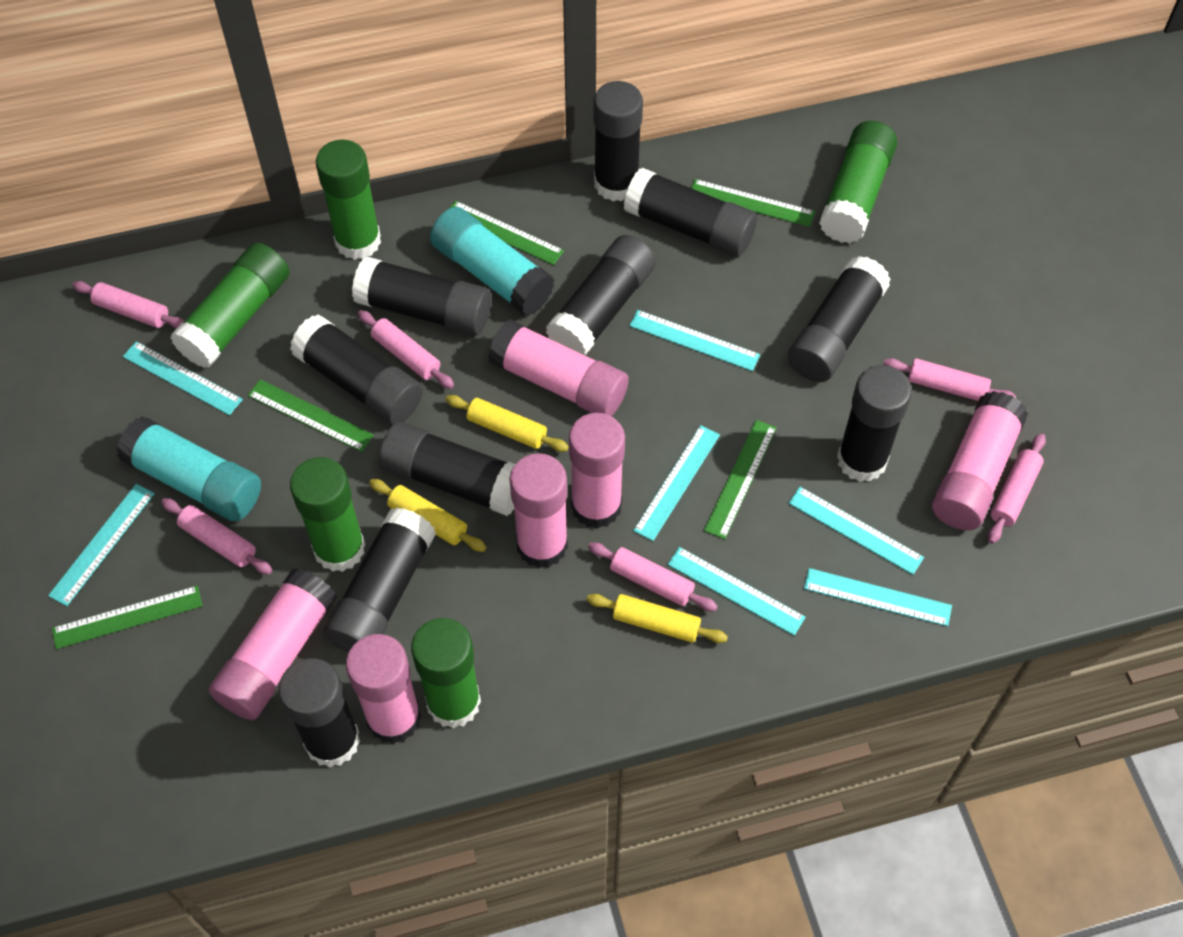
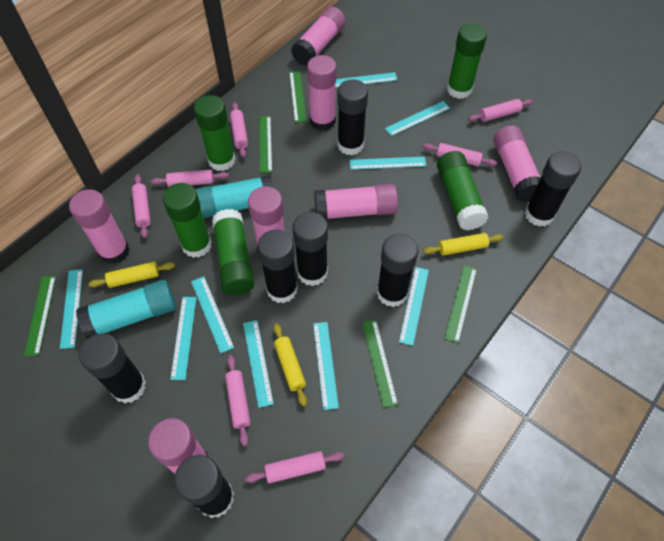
black glue stick: 10 -> 7
pink glue stick: 6 -> 7
pink rolling pin: 6 -> 7
turquoise ruler: 7 -> 9

